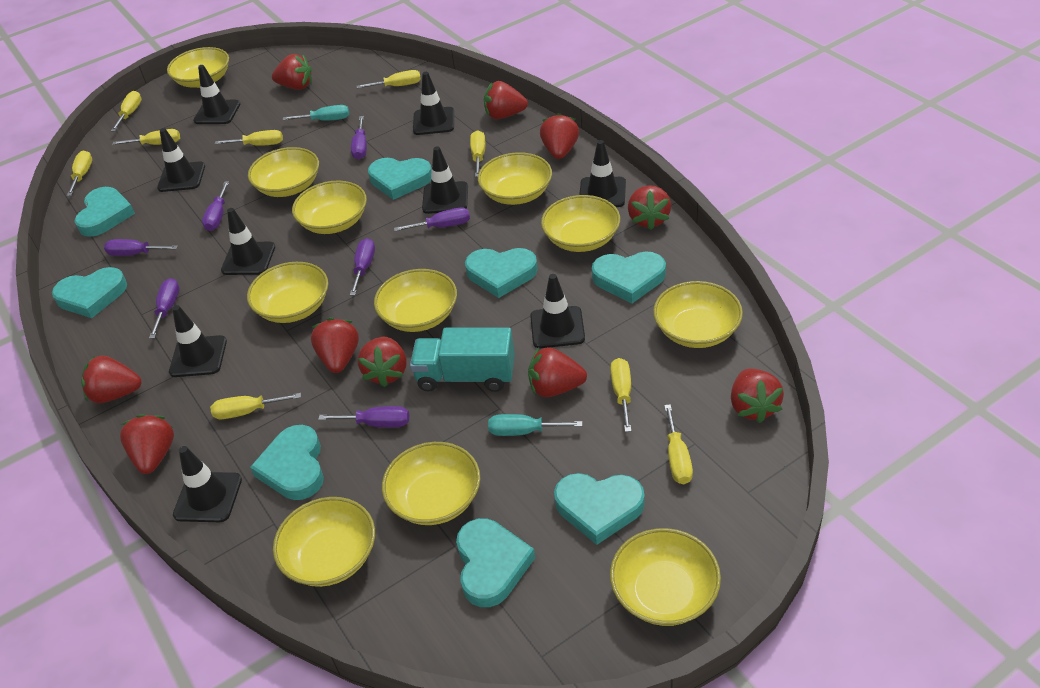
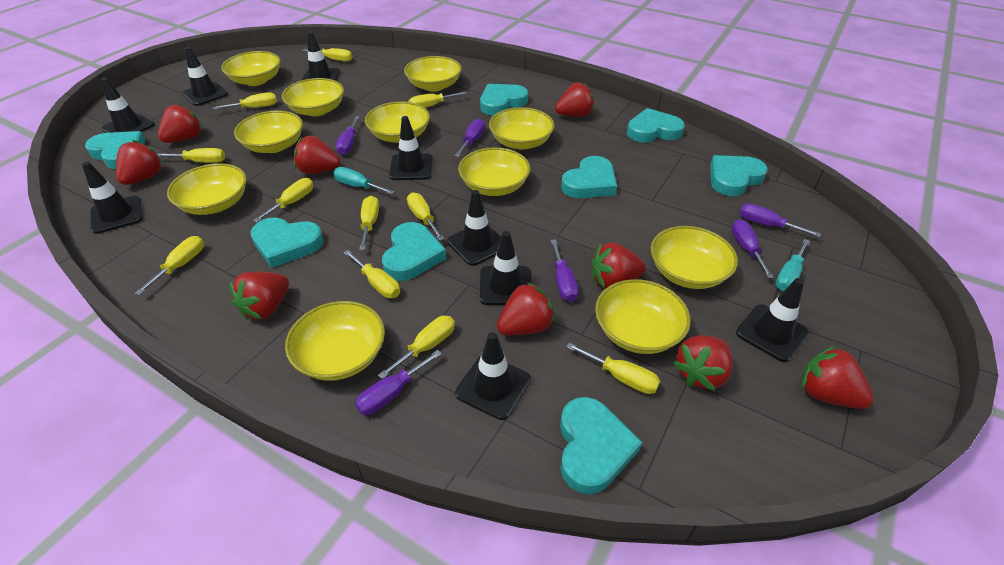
purple screwdriver: 7 -> 6
red strawberry: 10 -> 9
turquoise truck: 1 -> 0
yellow screwdriver: 9 -> 11

